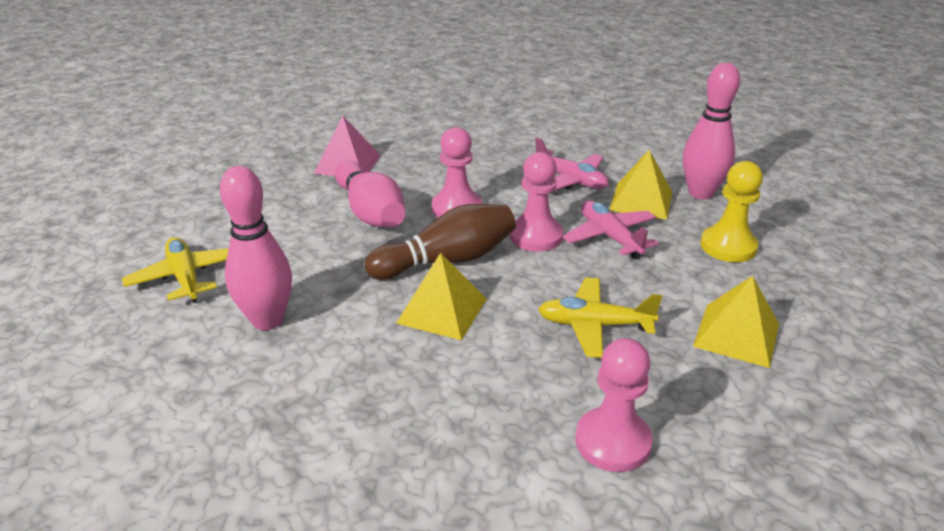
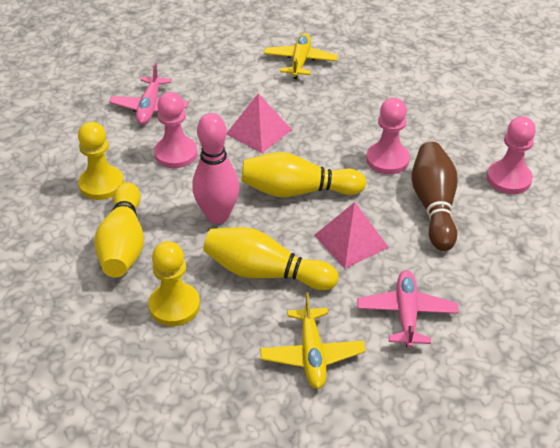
pink bowling pin: 3 -> 1
pink pyramid: 1 -> 2
yellow bowling pin: 0 -> 3
yellow pawn: 1 -> 2
yellow pyramid: 3 -> 0

